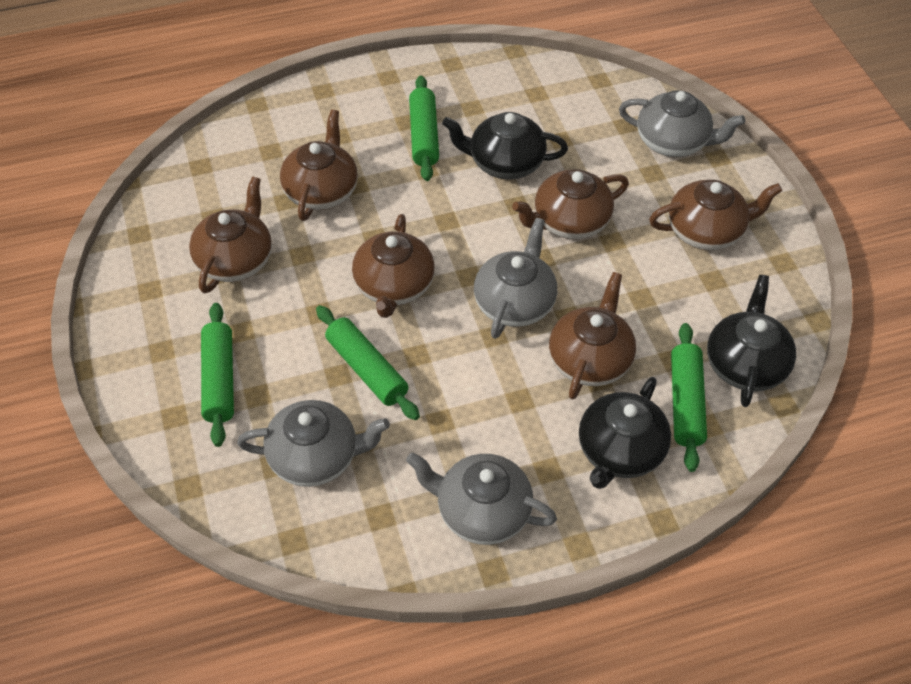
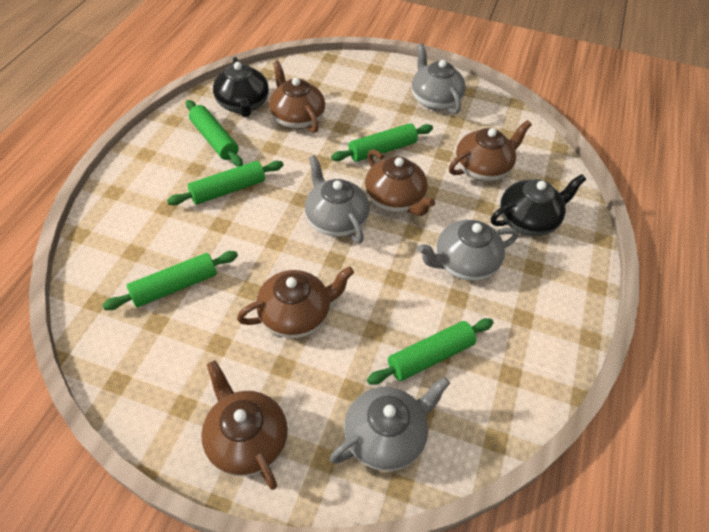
black teapot: 3 -> 2
brown teapot: 6 -> 5
green rolling pin: 4 -> 5

